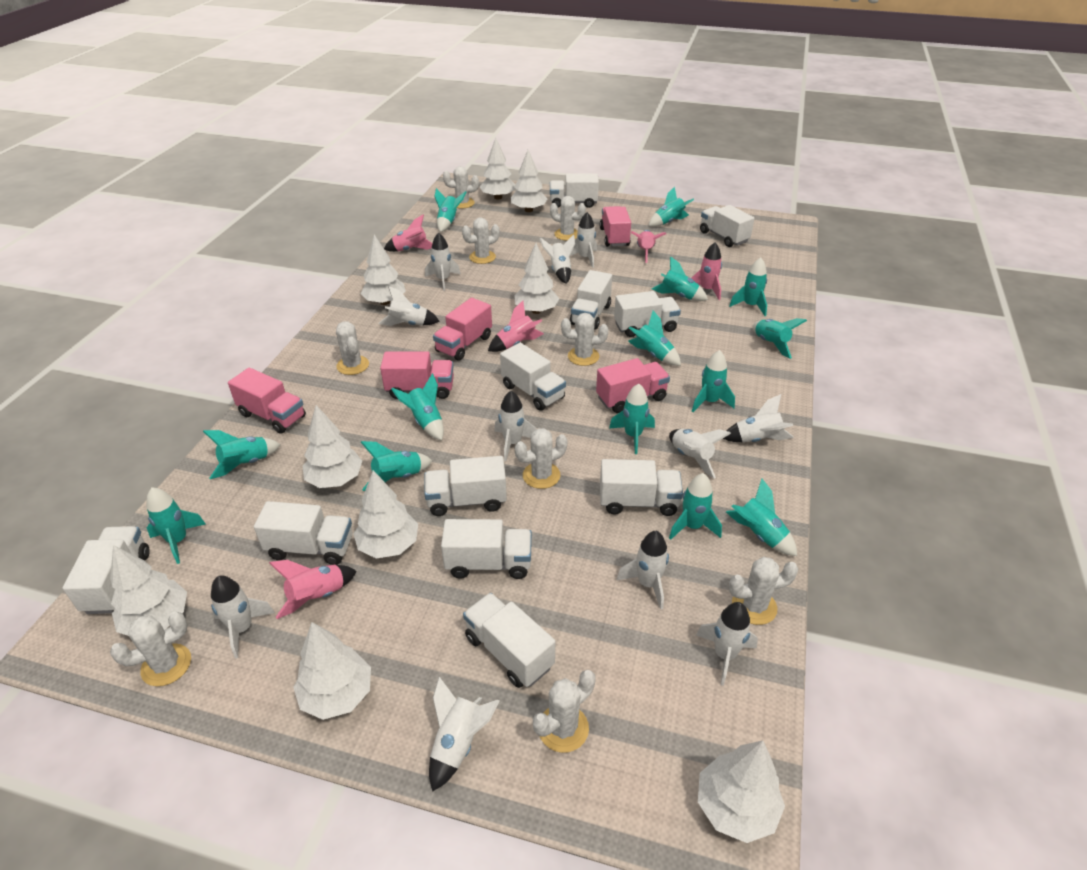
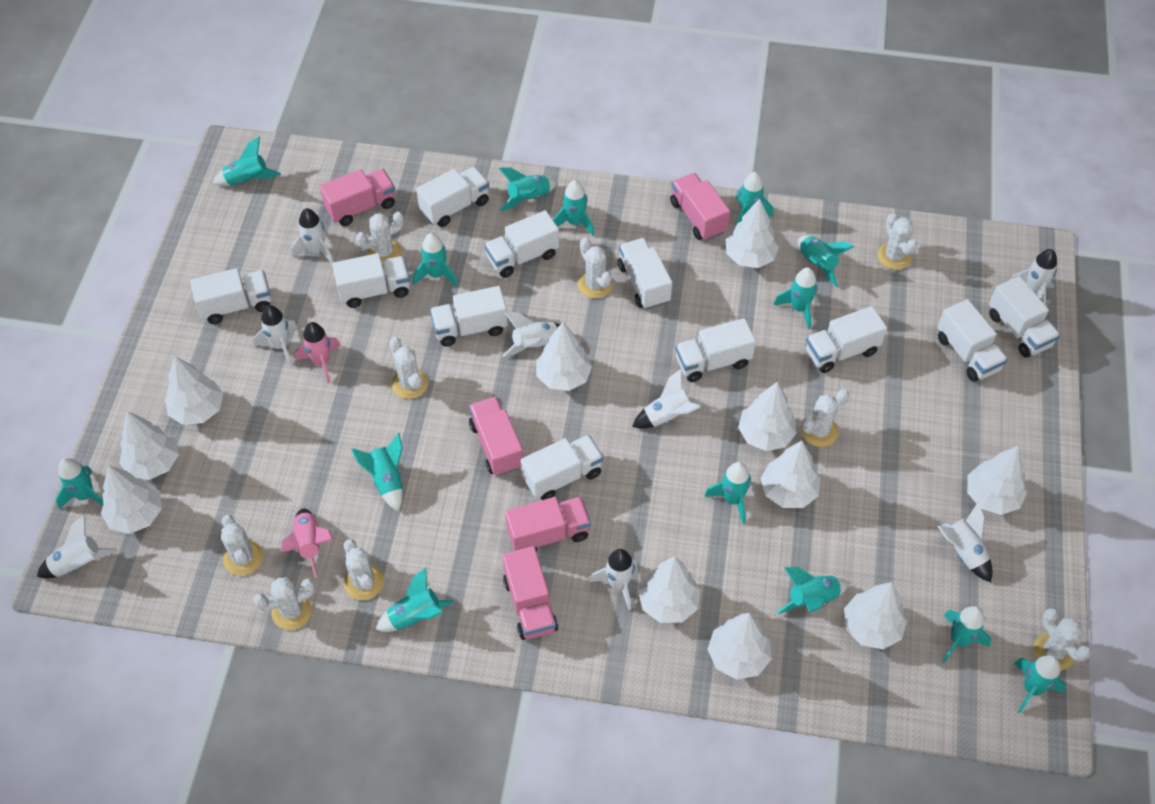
pink rocket: 5 -> 2
white rocket: 11 -> 8
white tree: 9 -> 11

